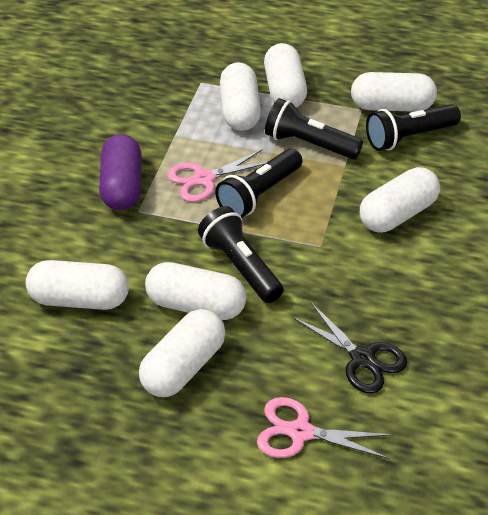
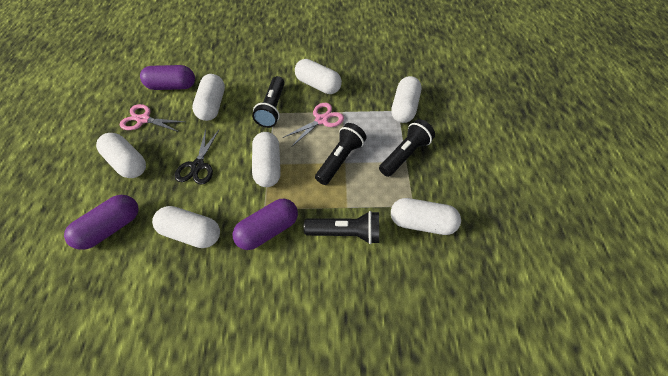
purple capsule: 1 -> 3

